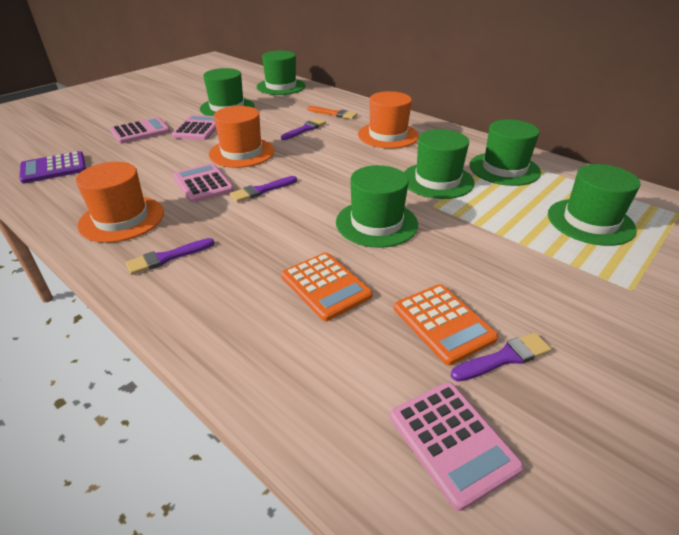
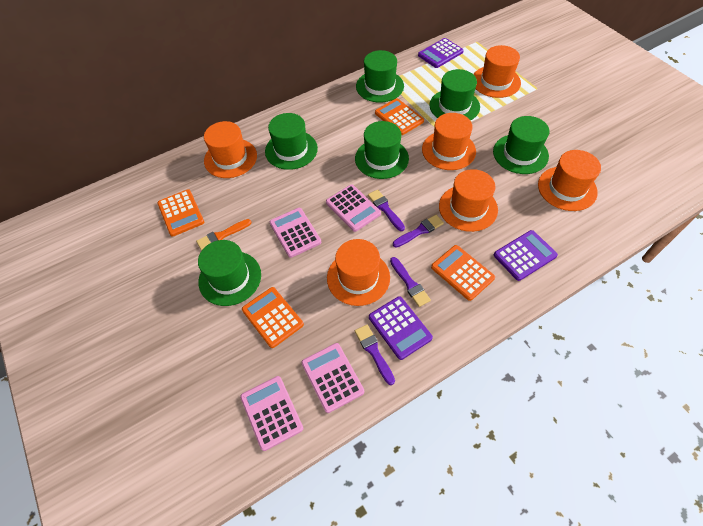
orange calculator: 2 -> 4
orange hat: 3 -> 6
purple calculator: 1 -> 3

